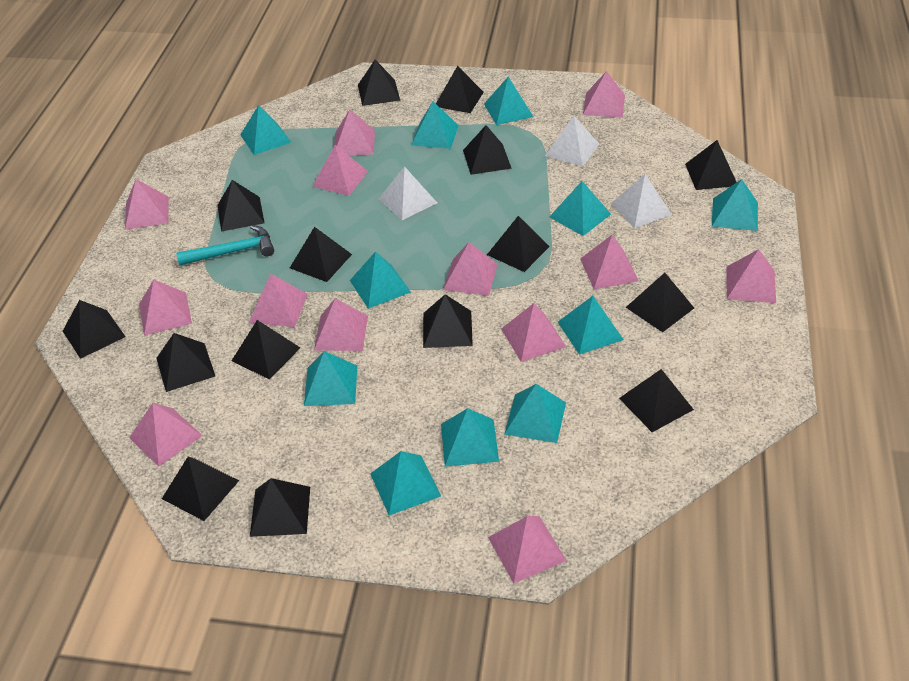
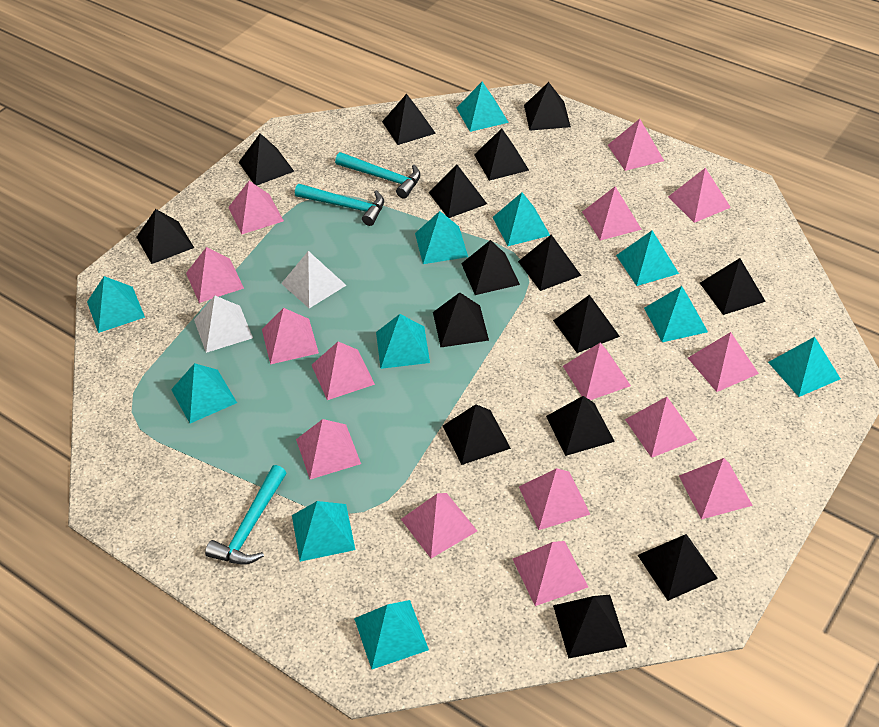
pink pyramid: 13 -> 15
turquoise hammer: 1 -> 3
white pyramid: 3 -> 2

